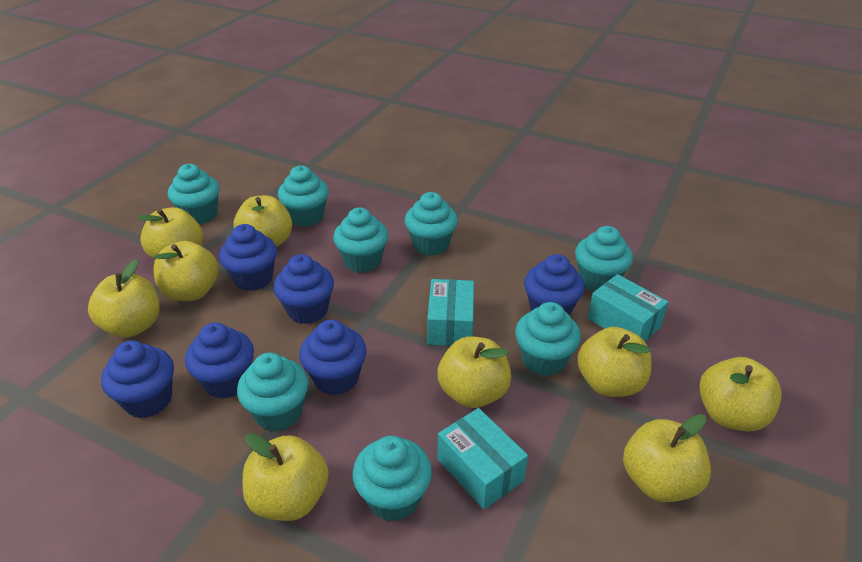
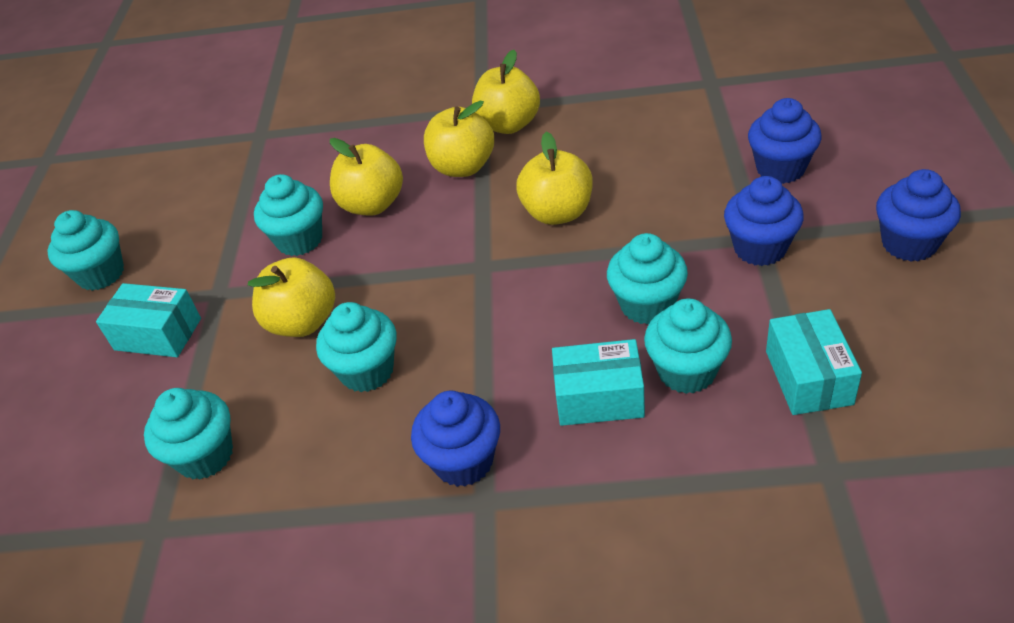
blue cupcake: 6 -> 4
turquoise cupcake: 8 -> 6
yellow apple: 9 -> 5

